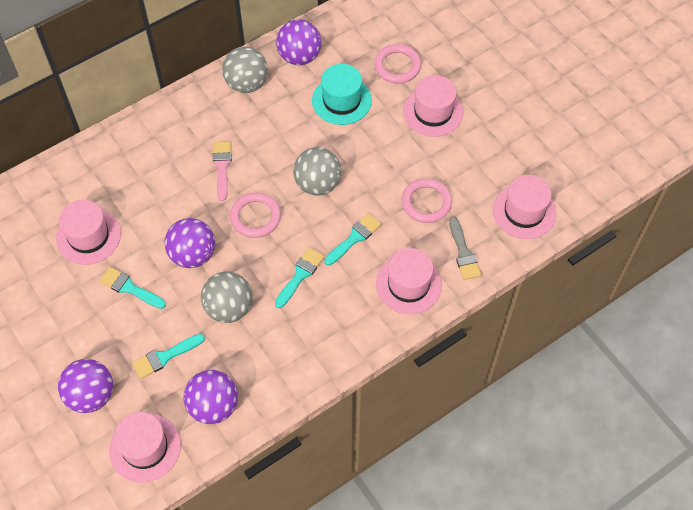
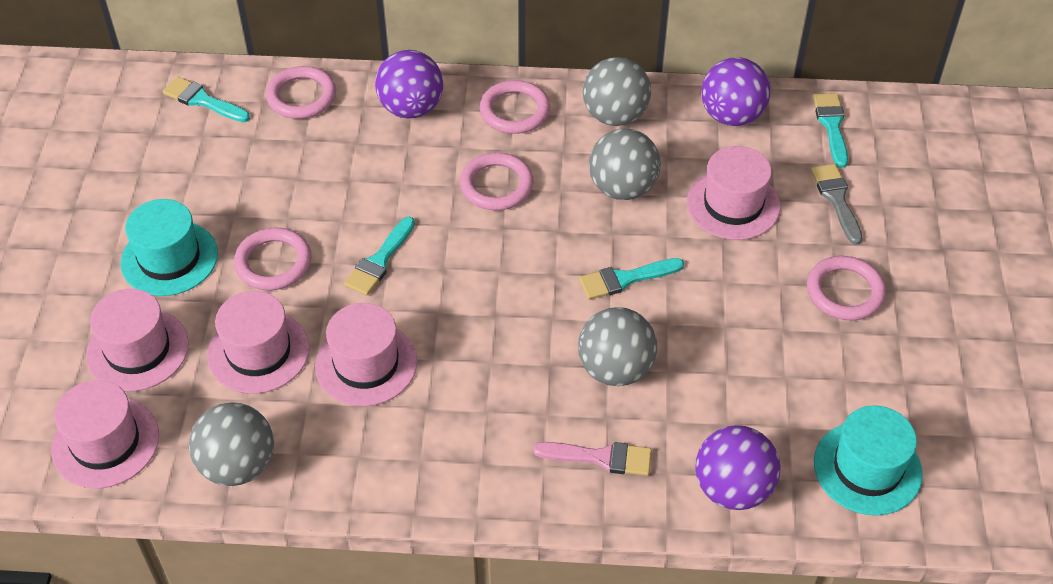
grey ball: 3 -> 4
pink ring: 3 -> 5
purple ball: 4 -> 3
turquoise hat: 1 -> 2

